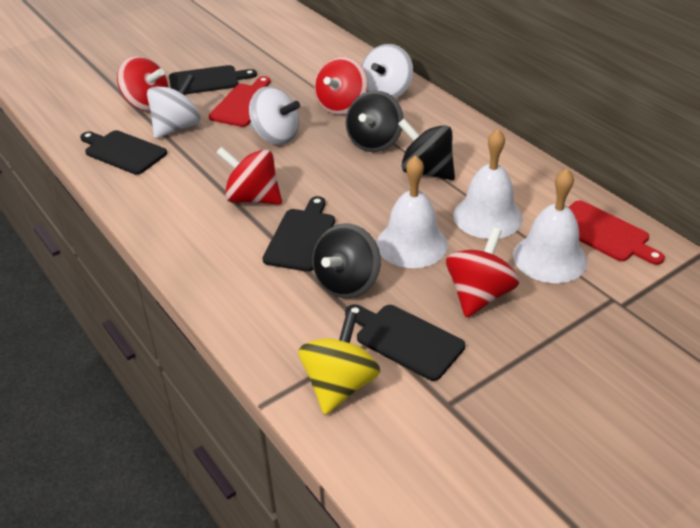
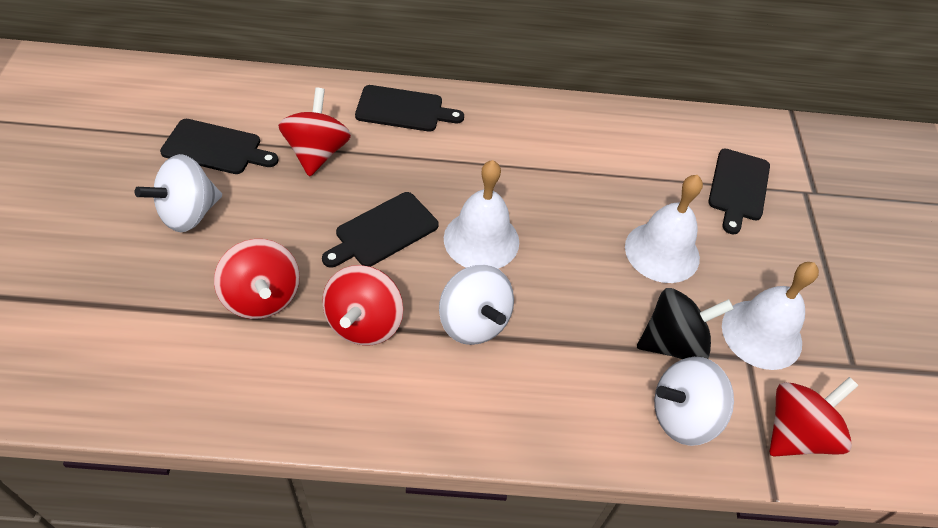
black spinning top: 3 -> 1
red cutting board: 2 -> 0
yellow spinning top: 1 -> 0

